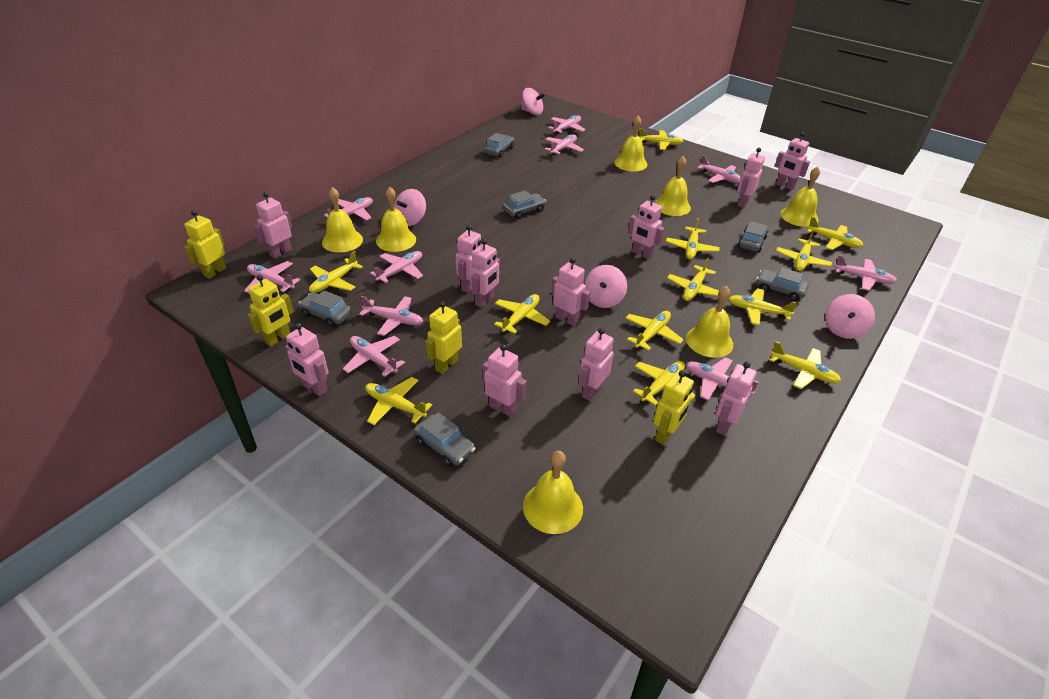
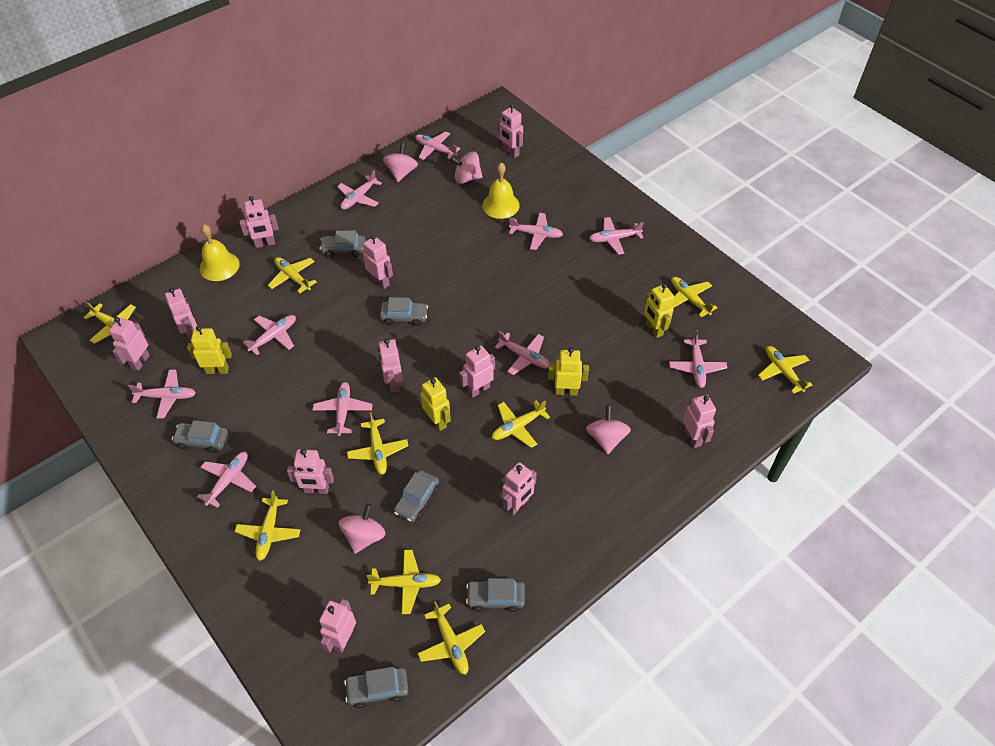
yellow bell: 7 -> 2
yellow plane: 12 -> 9

